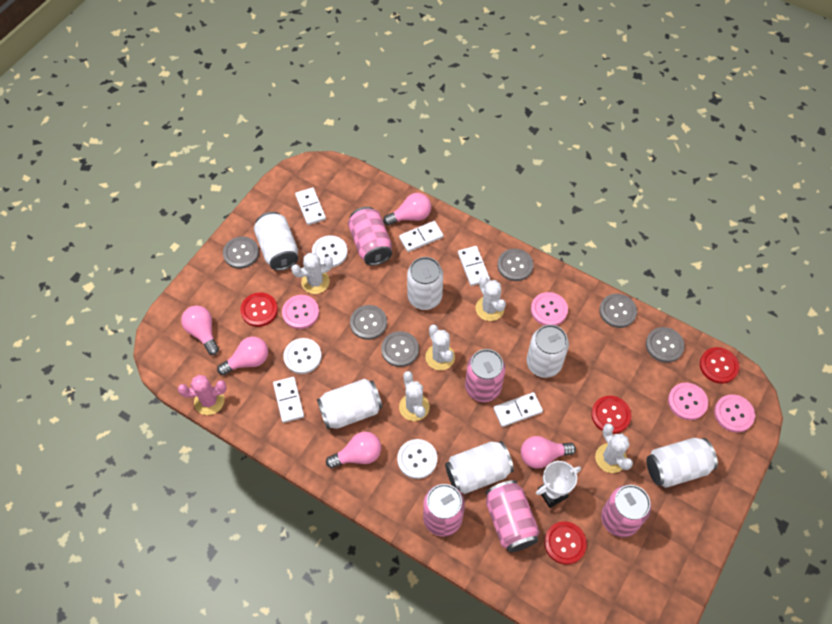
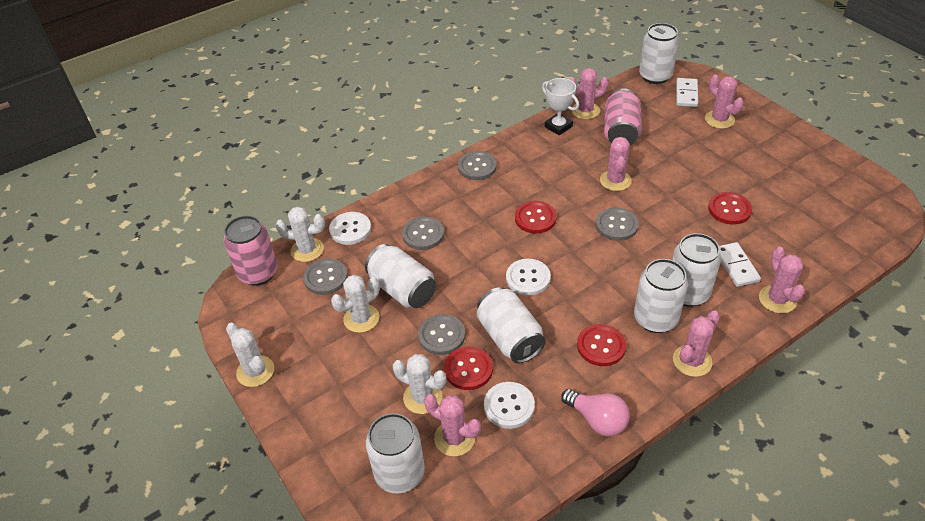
grey button: 6 -> 5
pink button: 4 -> 0
pink cactus: 1 -> 6
pink can: 5 -> 2
pink light bulb: 5 -> 1
white cactus: 5 -> 4
white domino: 5 -> 2

